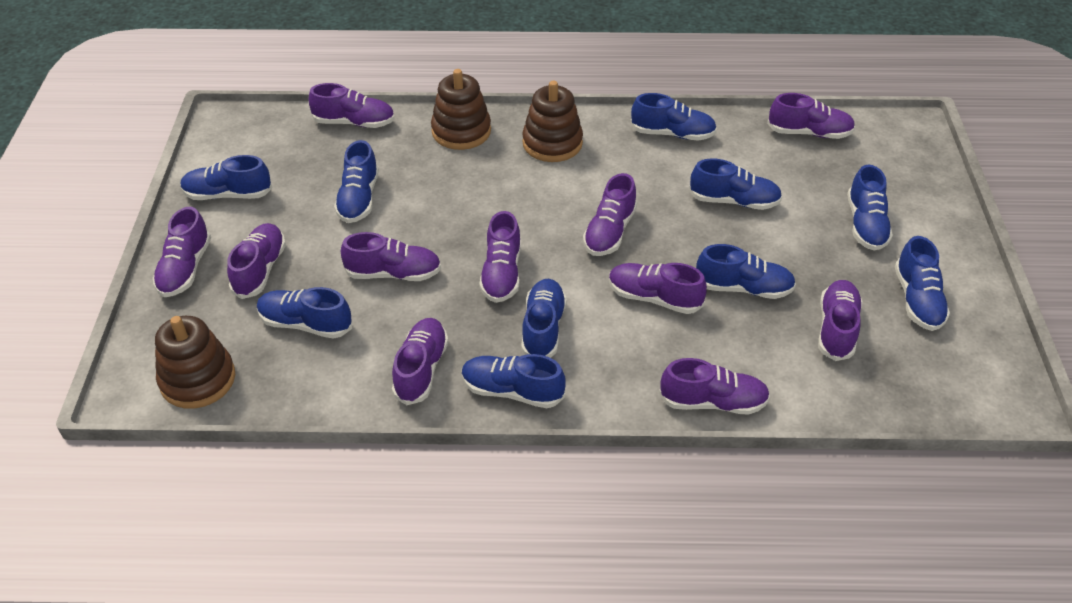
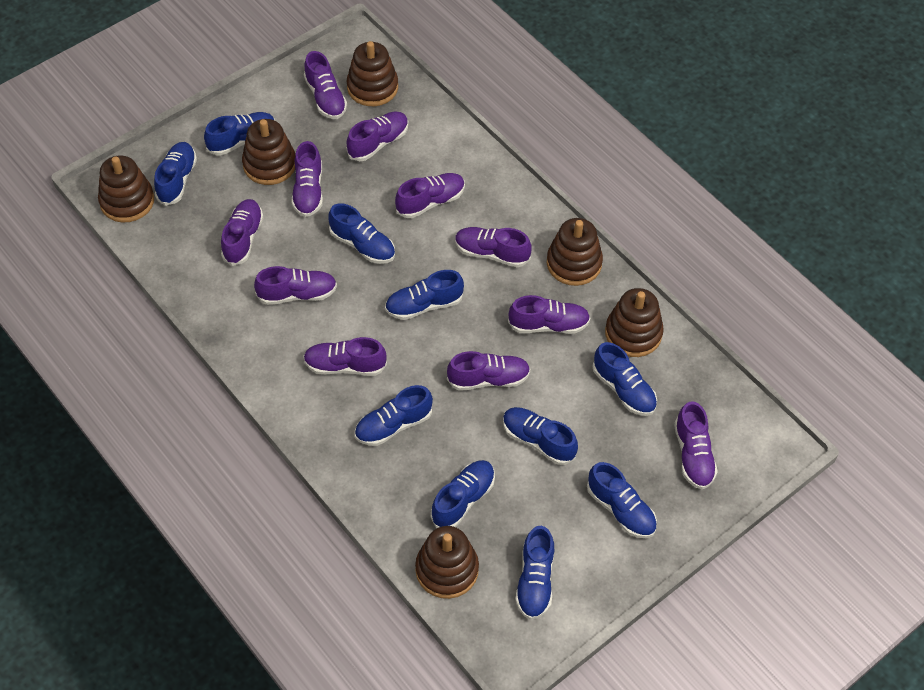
brown stacking toy: 3 -> 6

